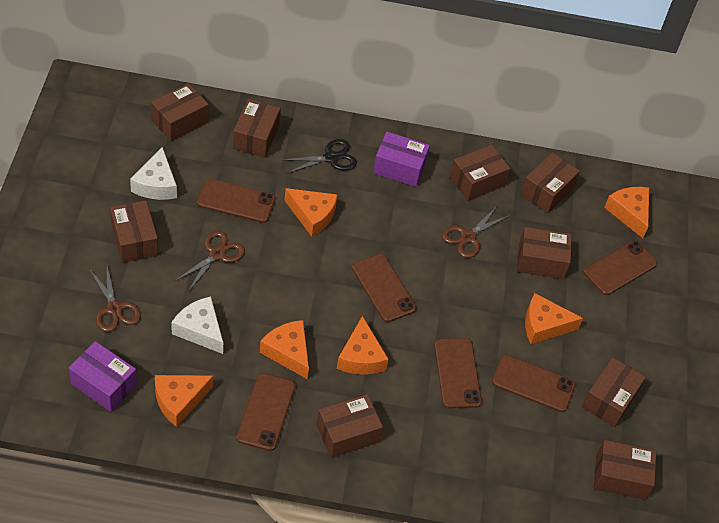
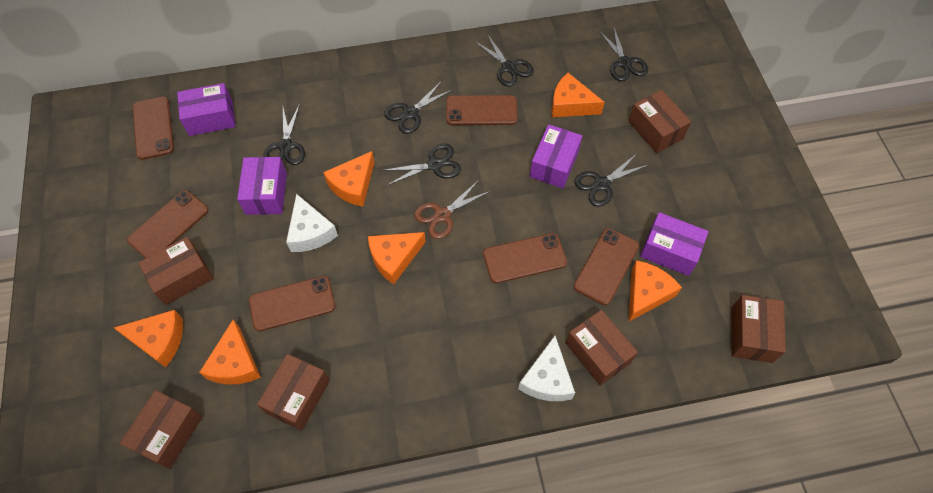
black scissors: 1 -> 6
brown box: 9 -> 6
brown scissors: 3 -> 1
purple box: 2 -> 4

